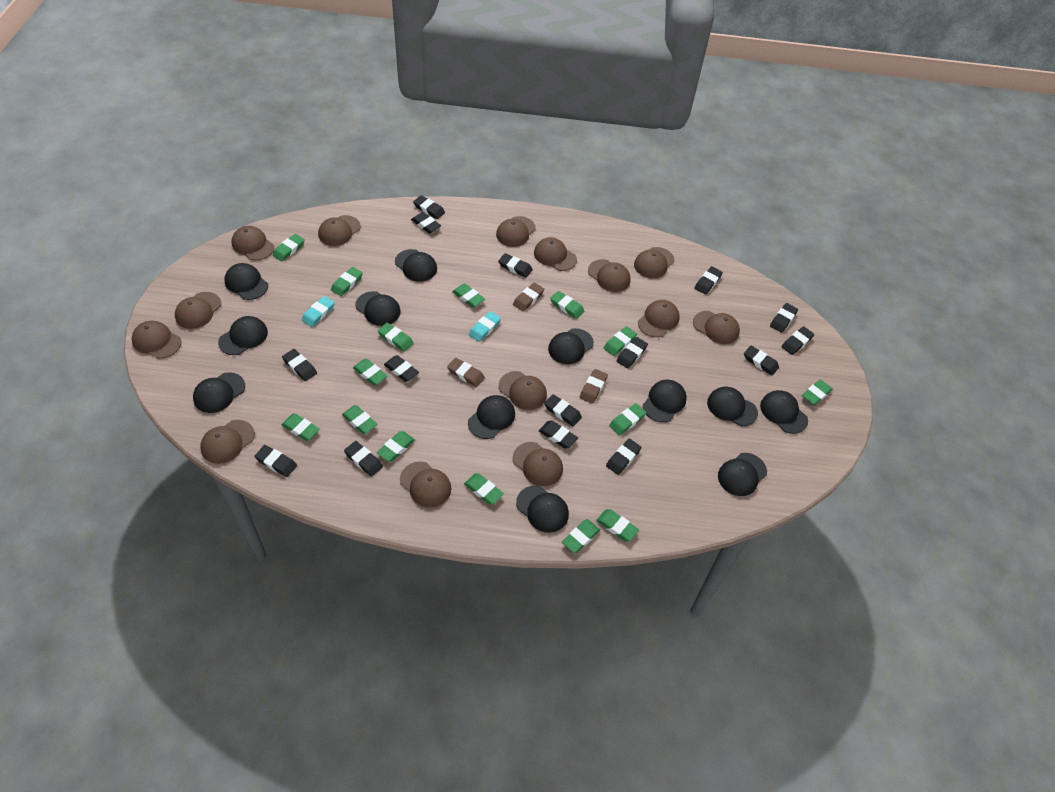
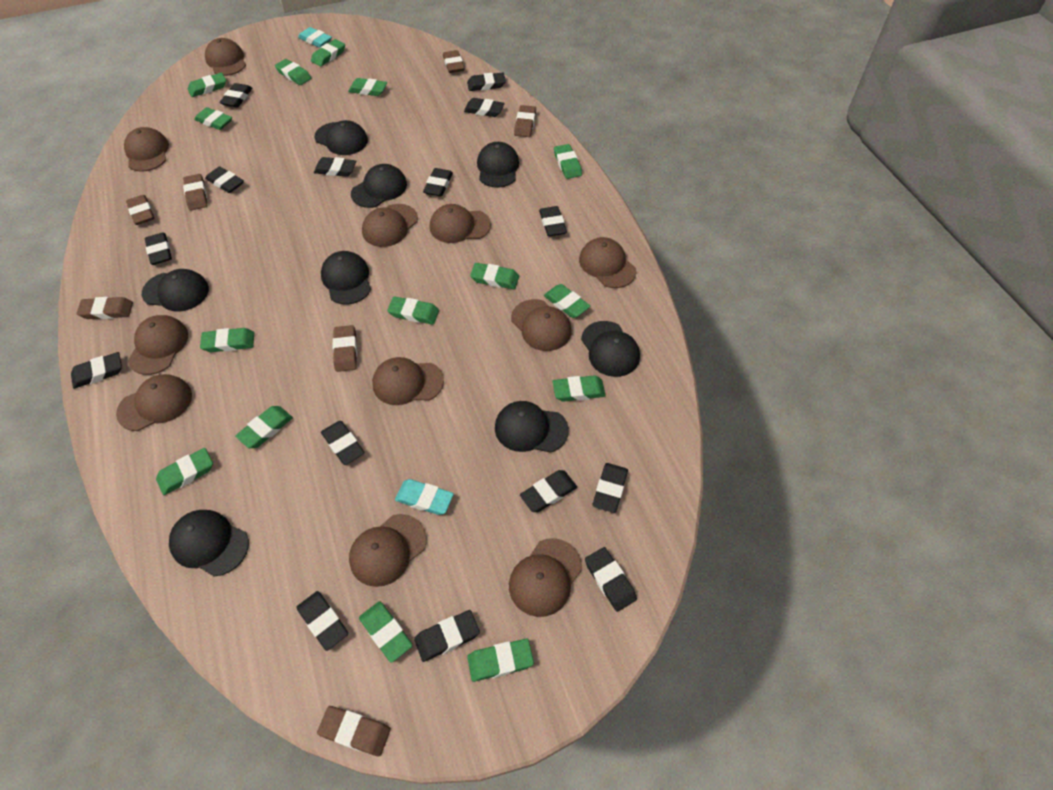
black cap: 12 -> 8
brown cap: 14 -> 11
brown eraser: 3 -> 7

